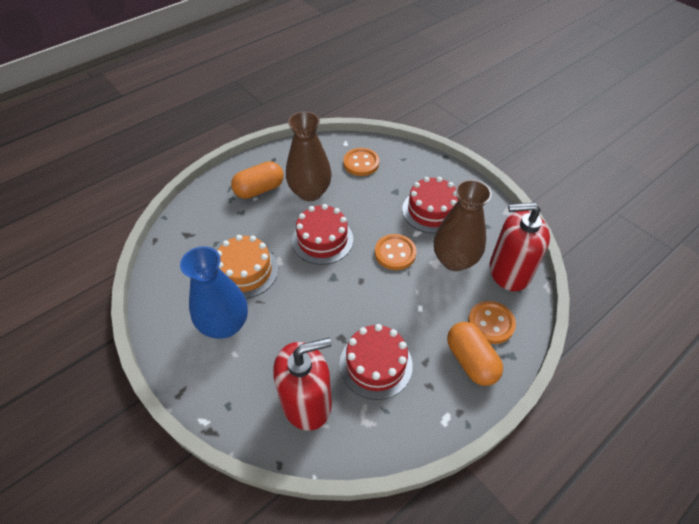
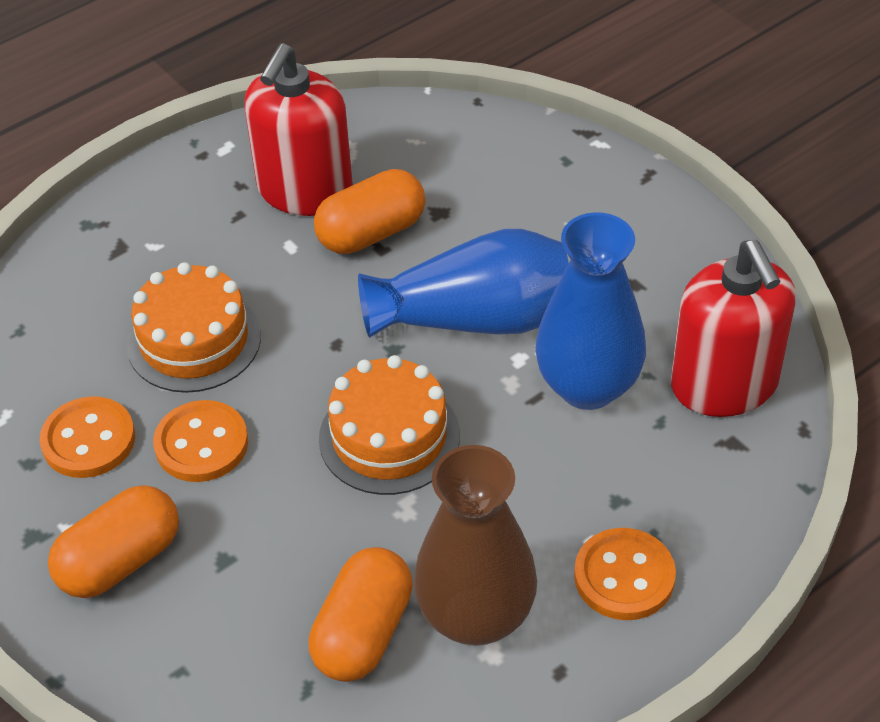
blue vase: 1 -> 2
brown vase: 2 -> 1
orange cake: 1 -> 2
orange capsule: 2 -> 3
red cake: 3 -> 0

